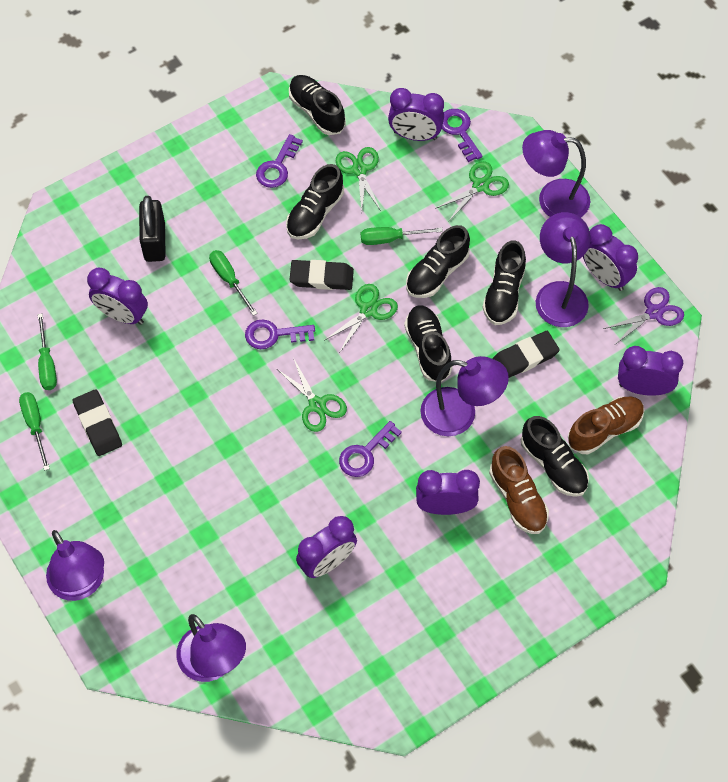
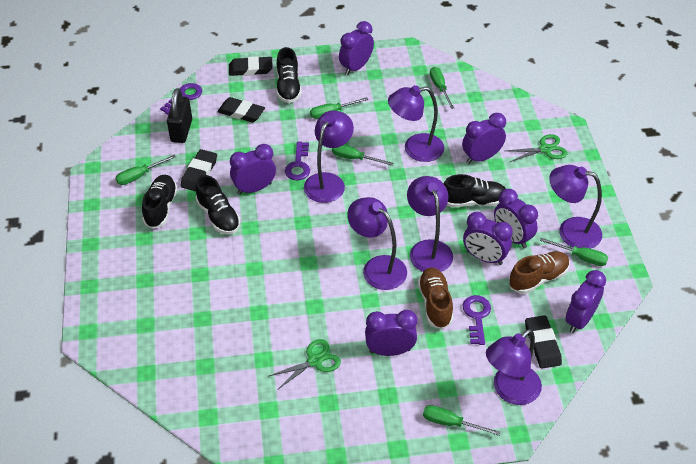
black eraser: 3 -> 4
black shoe: 6 -> 4
green scissors: 4 -> 2
green screwdriver: 4 -> 6
purple clock: 6 -> 7
purple key: 4 -> 3
purple lamp: 5 -> 6
purple scissors: 1 -> 0

